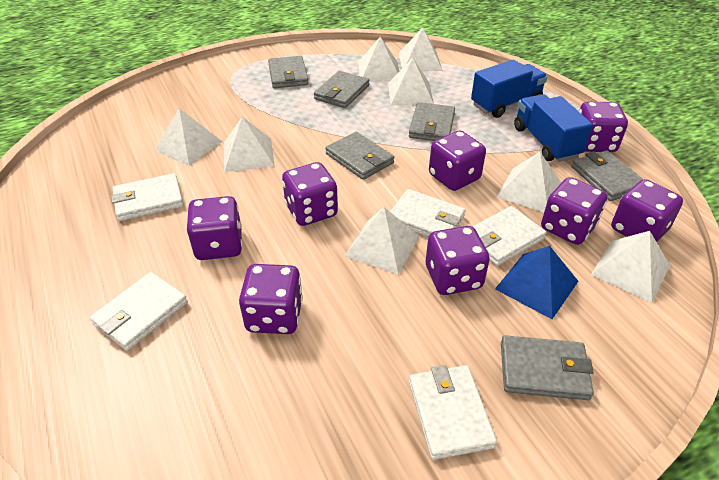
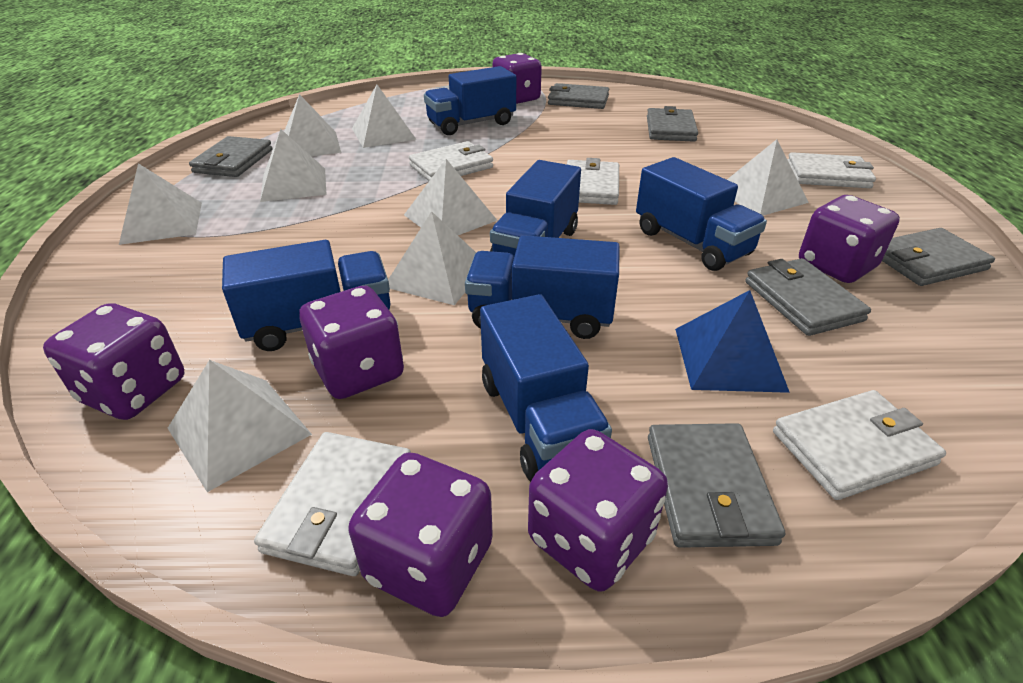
blue truck: 2 -> 6
purple dice: 8 -> 6

